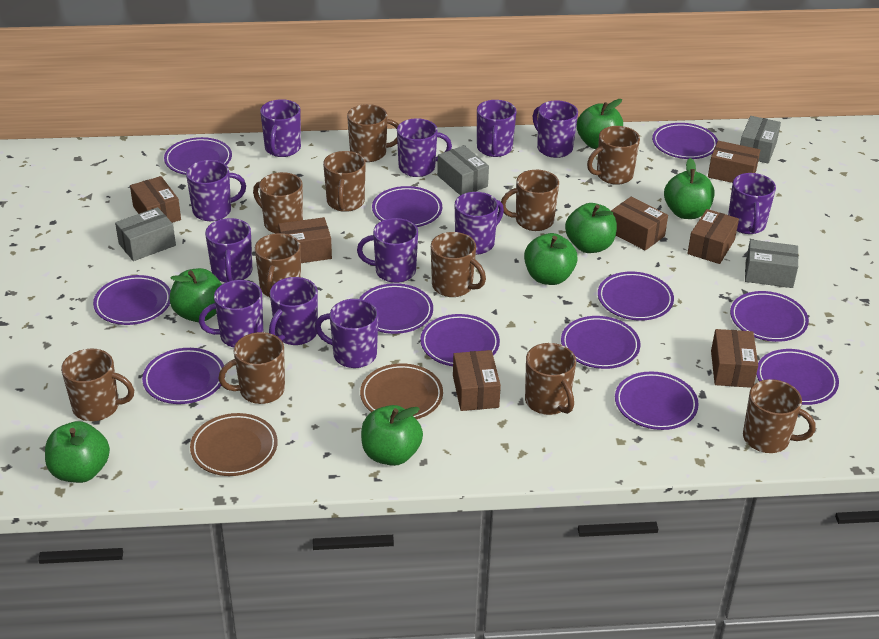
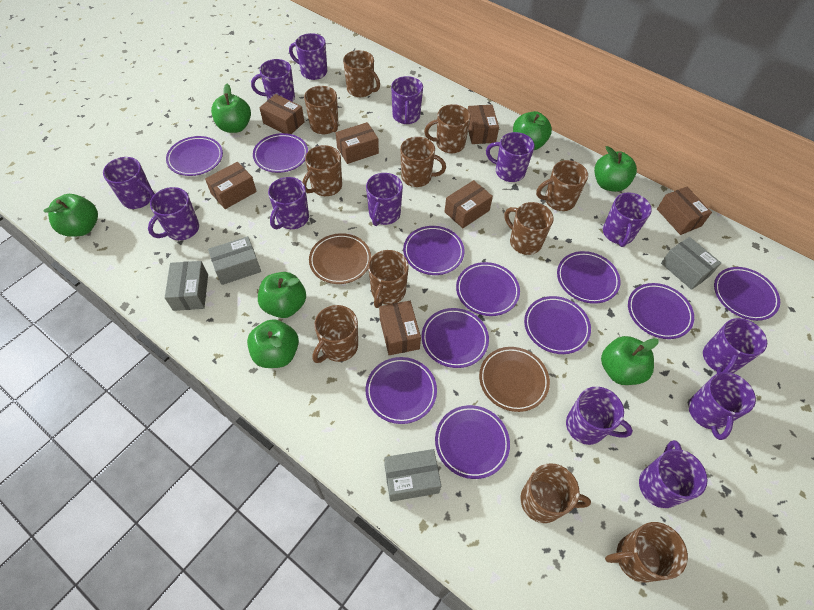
purple mug: 12 -> 13
purple plate: 12 -> 11

